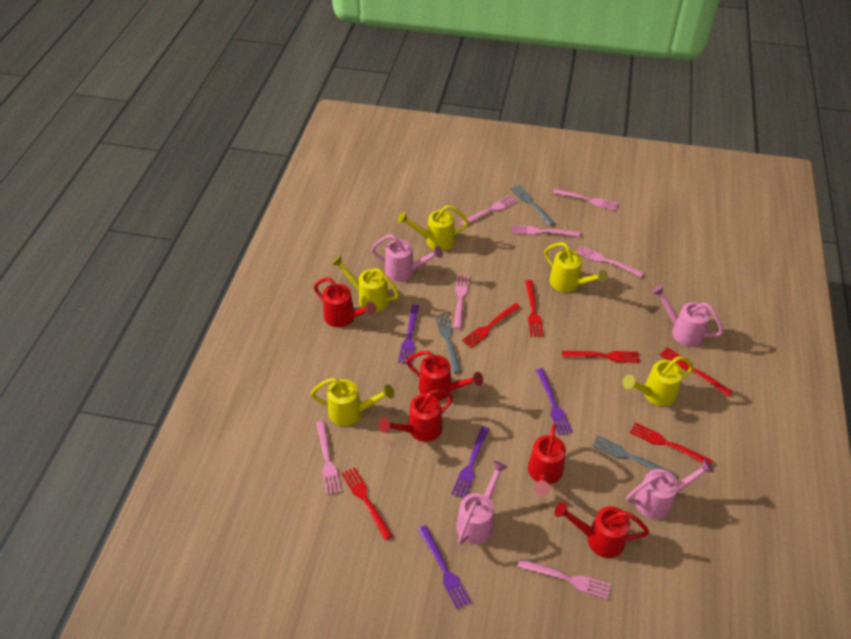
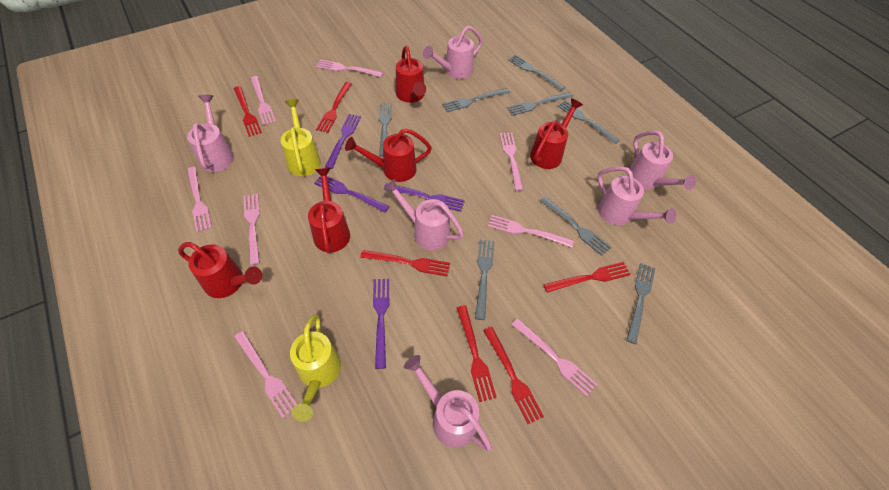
grey fork: 3 -> 8
pink fork: 7 -> 8
pink watering can: 4 -> 6
yellow watering can: 5 -> 2

